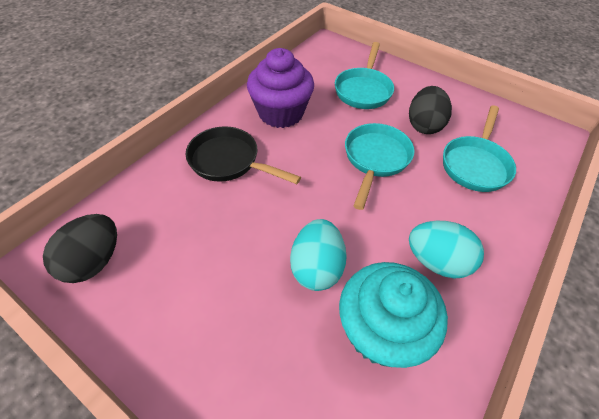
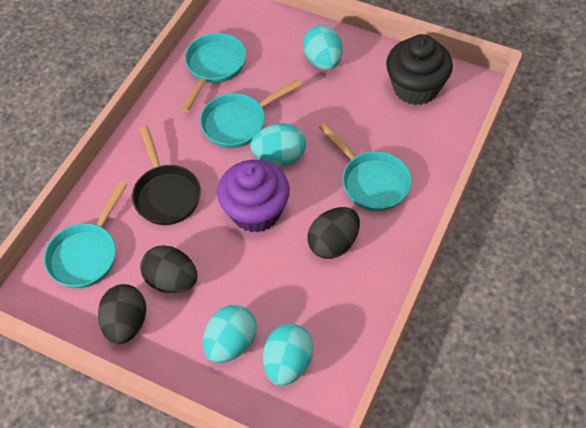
black cupcake: 0 -> 1
black egg: 2 -> 3
turquoise cupcake: 1 -> 0
turquoise egg: 2 -> 4
turquoise pan: 3 -> 4

